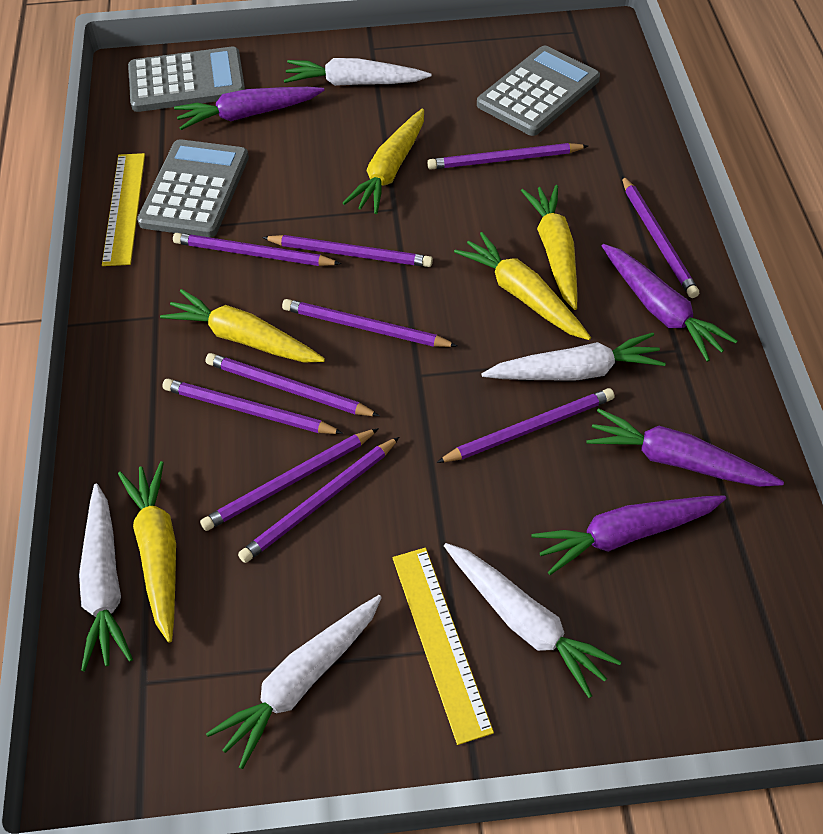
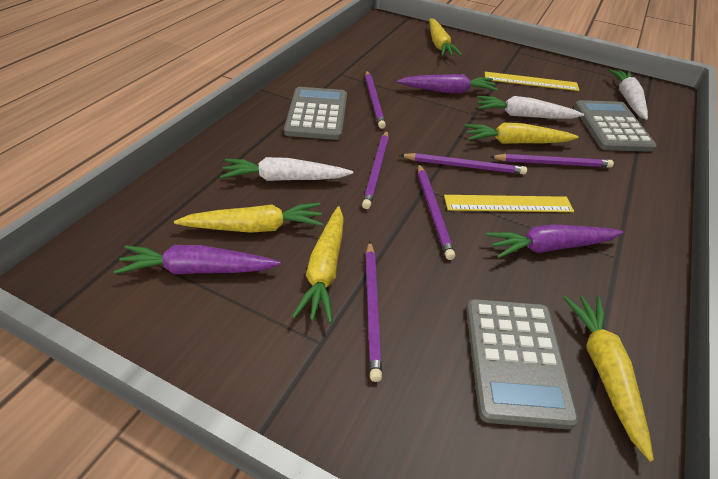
purple carrot: 4 -> 3
purple pencil: 10 -> 6
white carrot: 5 -> 3

